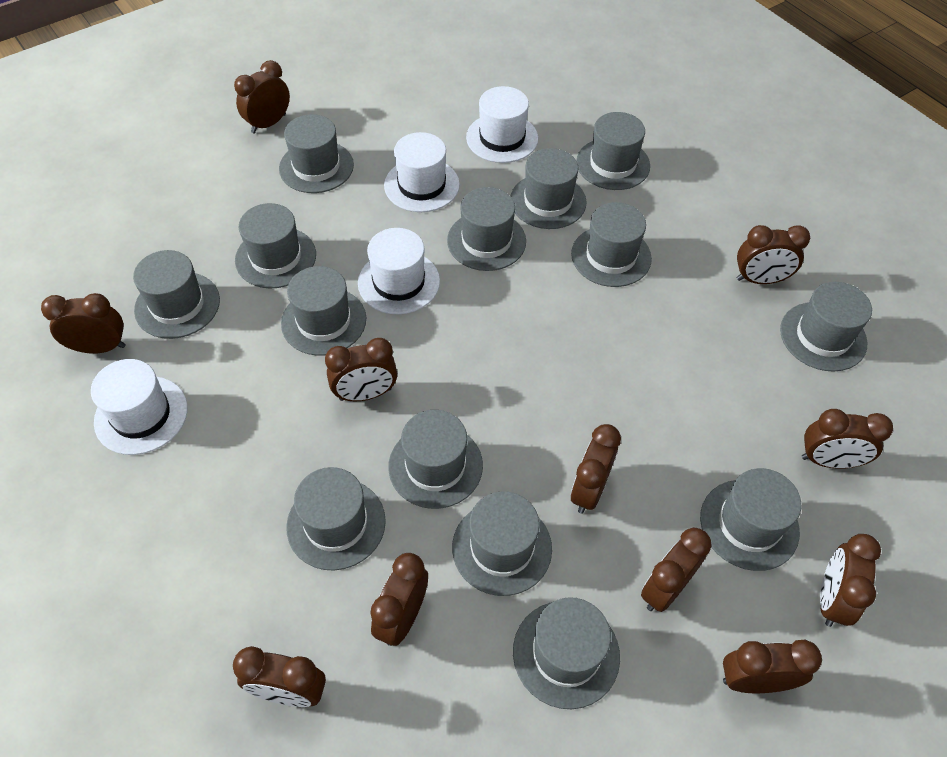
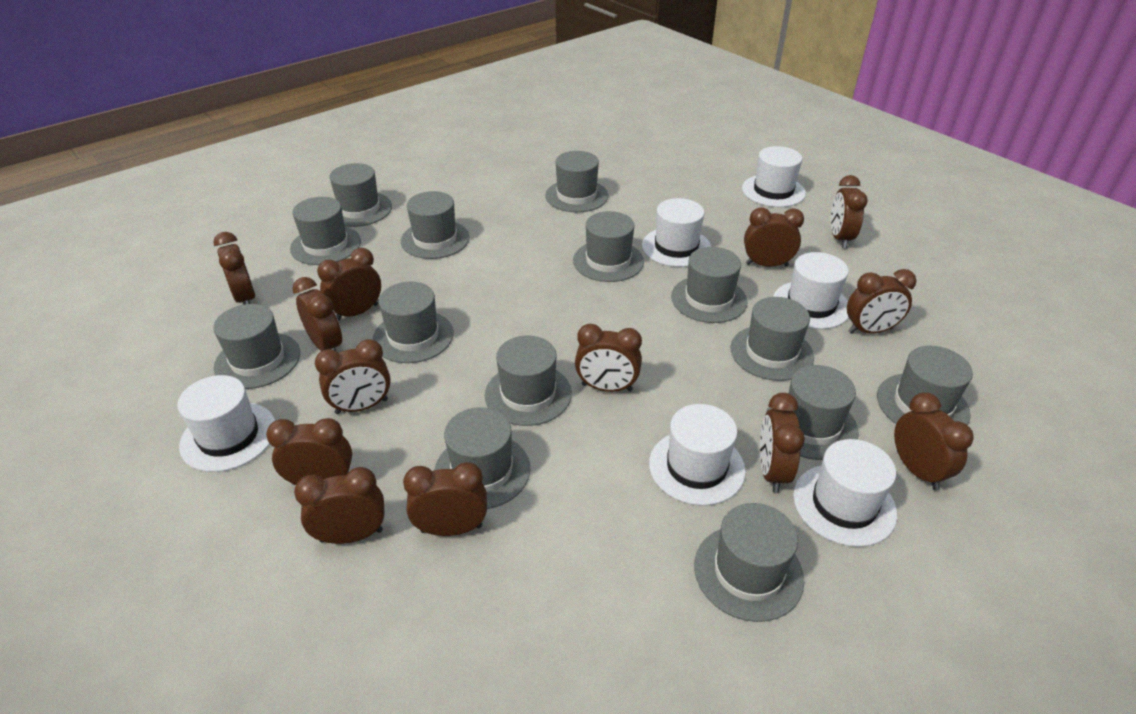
brown clock: 11 -> 13
white hat: 4 -> 6

